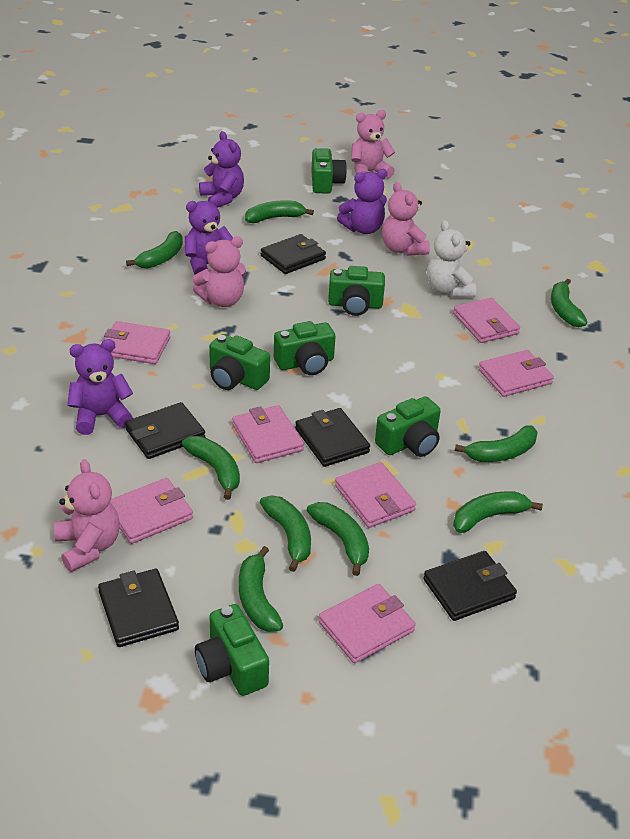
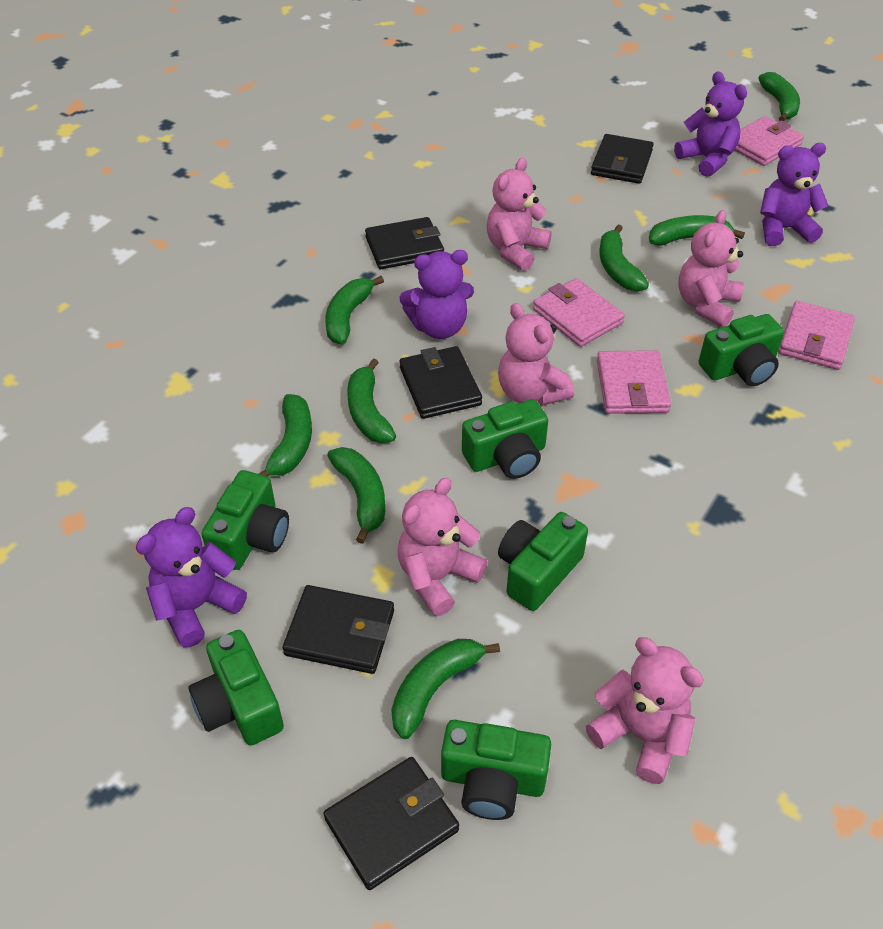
green banana: 9 -> 8
pink teddy bear: 4 -> 5
pink wallet: 7 -> 4
white teddy bear: 1 -> 0

